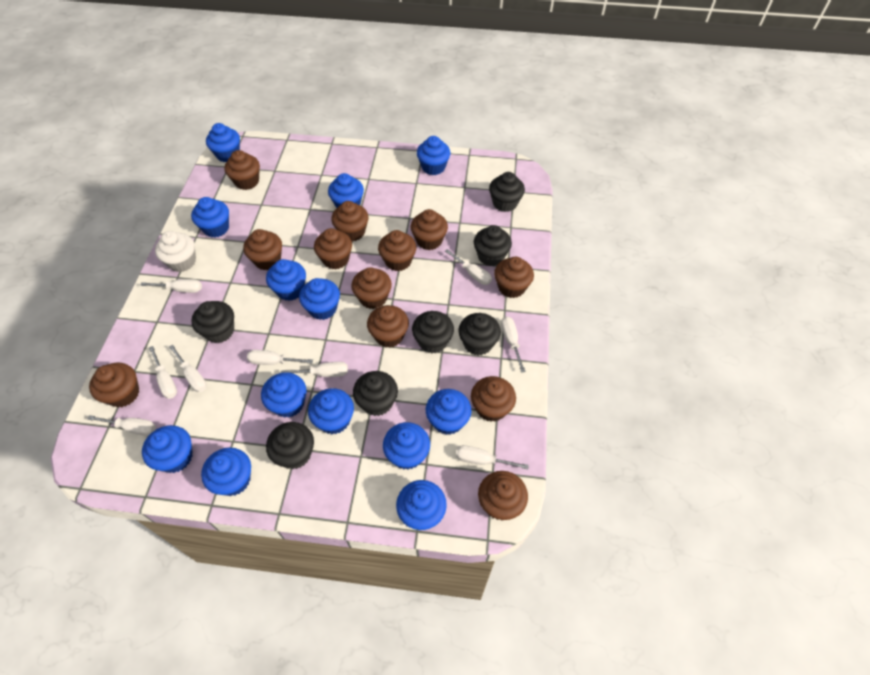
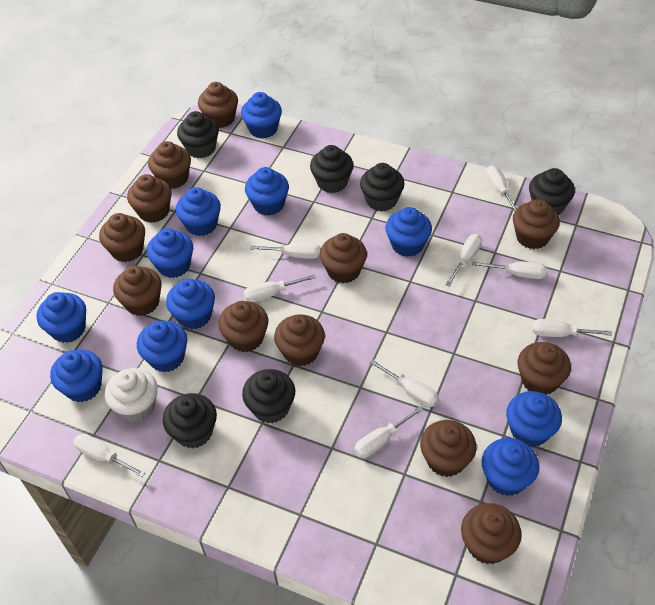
black cupcake: 7 -> 6
blue cupcake: 13 -> 11

